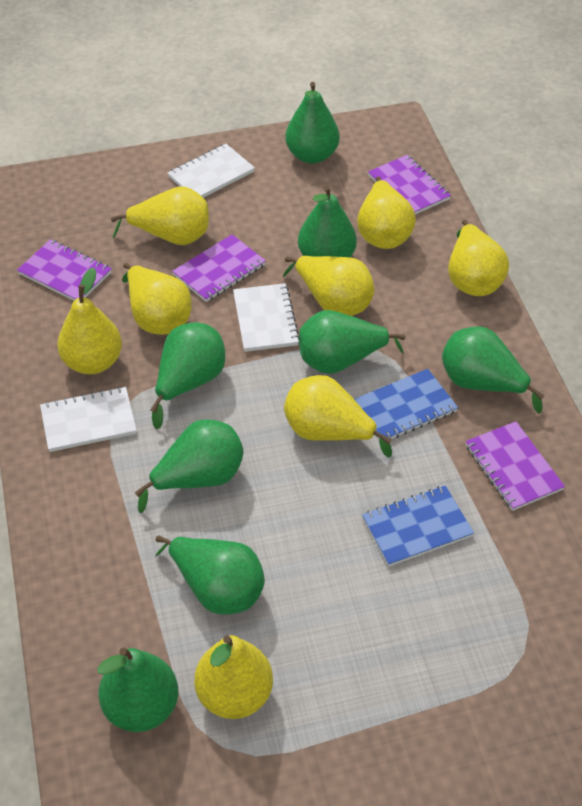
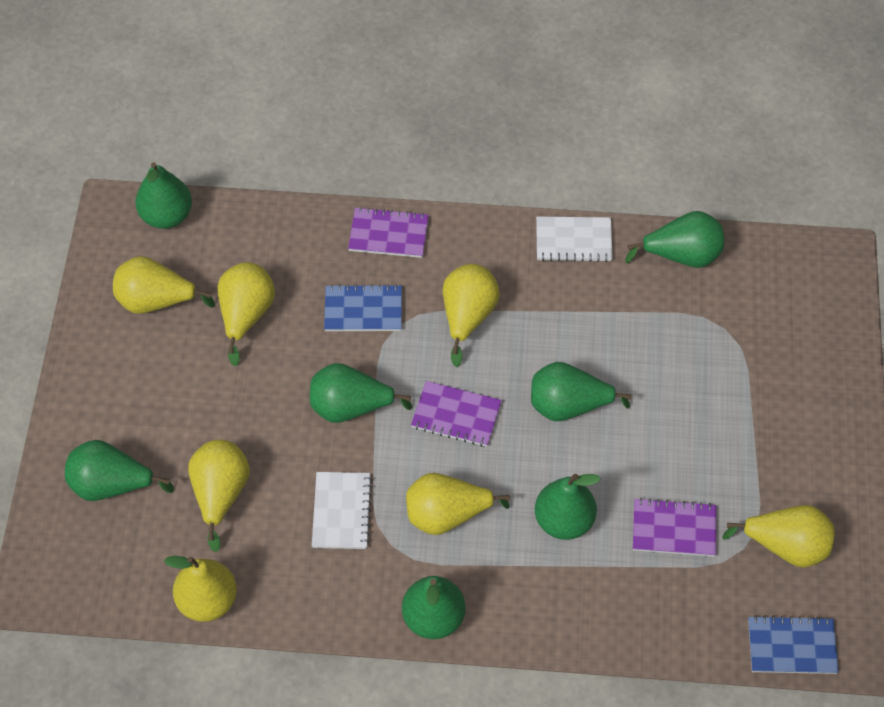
green pear: 8 -> 7
purple notebook: 4 -> 3
white notebook: 3 -> 2
yellow pear: 8 -> 7

